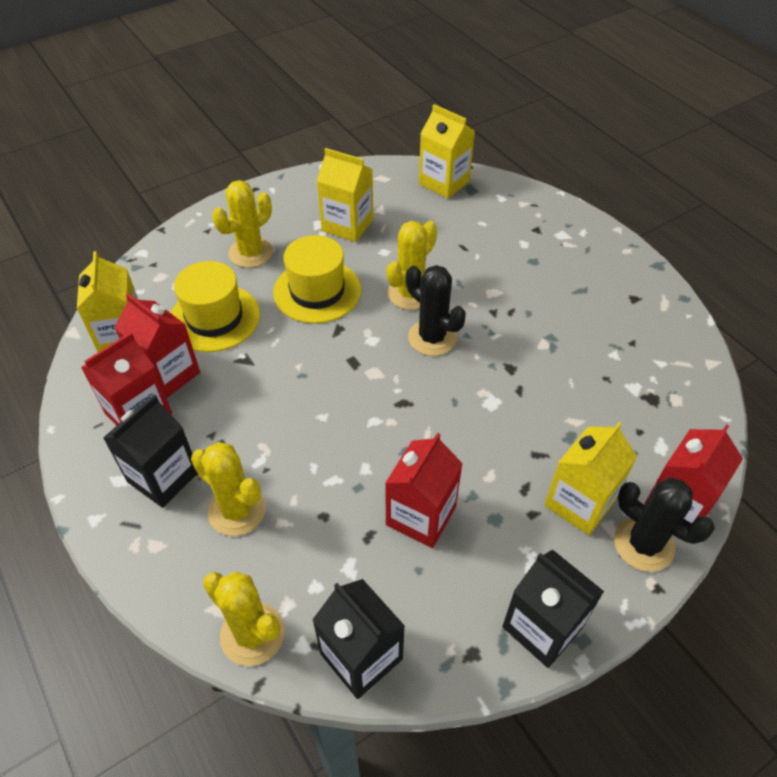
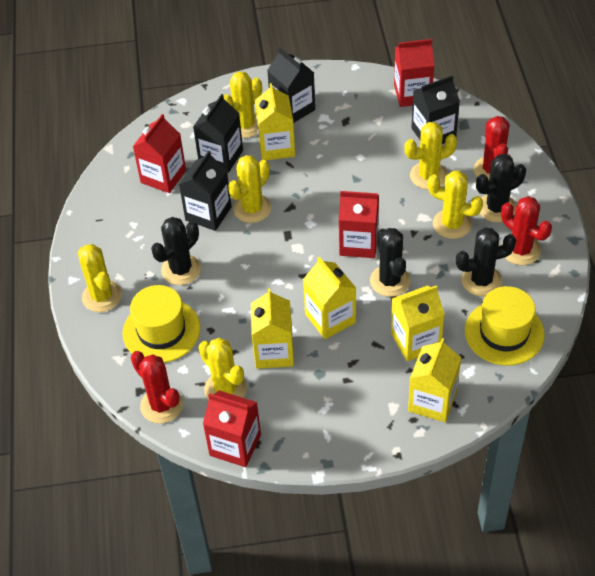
black cactus: 2 -> 4
black carton: 3 -> 4
red cactus: 0 -> 3
yellow cactus: 4 -> 6
yellow carton: 4 -> 5

